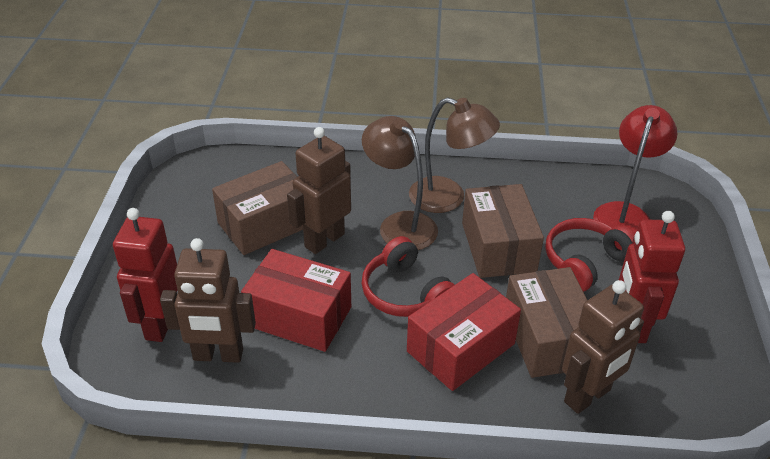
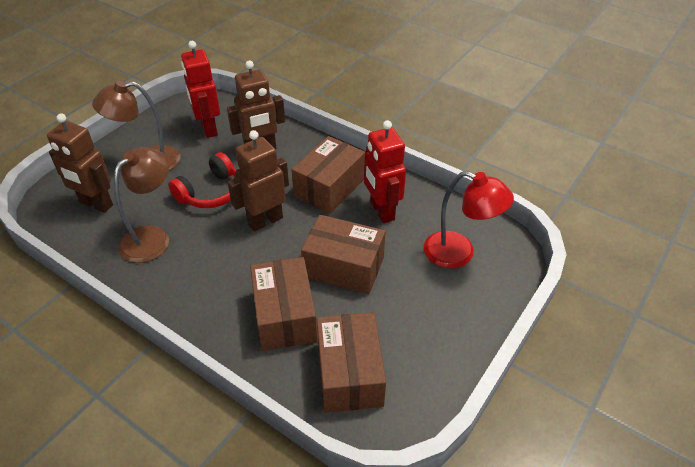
brown box: 3 -> 4
red box: 2 -> 0
red headphones: 2 -> 1

